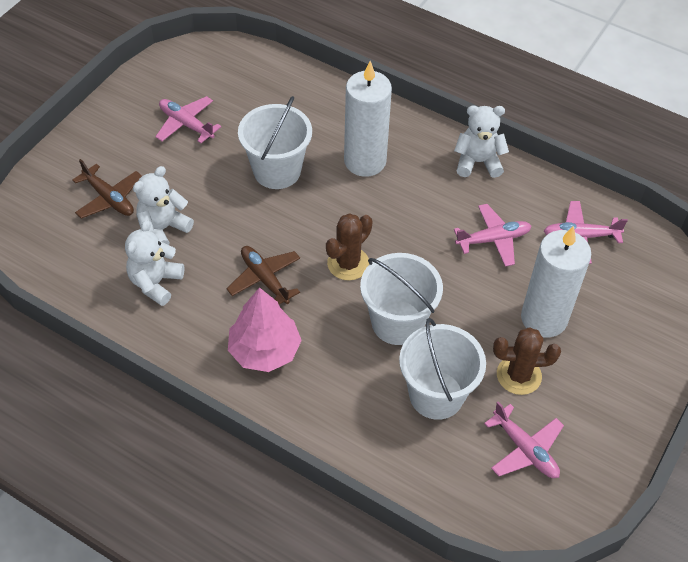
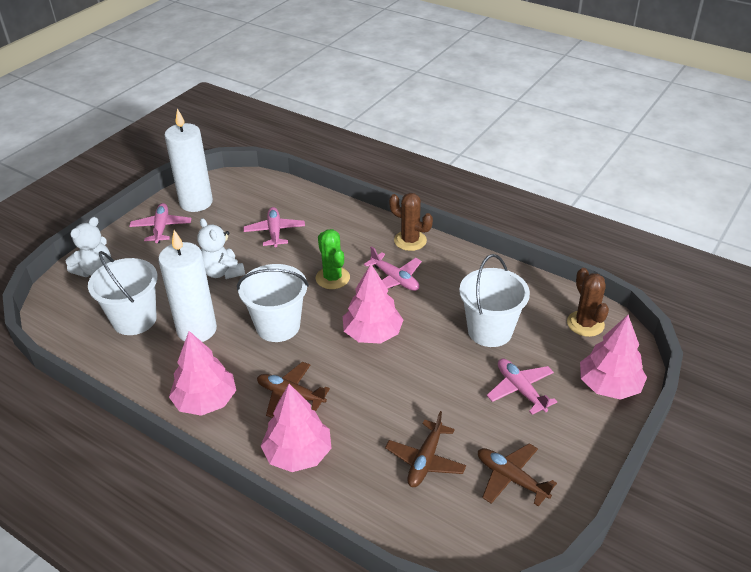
brown plane: 2 -> 3
green cactus: 0 -> 1
pink tree: 1 -> 4
white teddy bear: 3 -> 2

